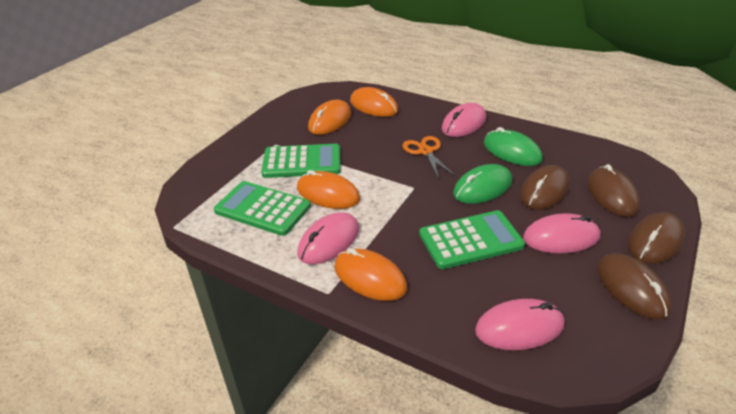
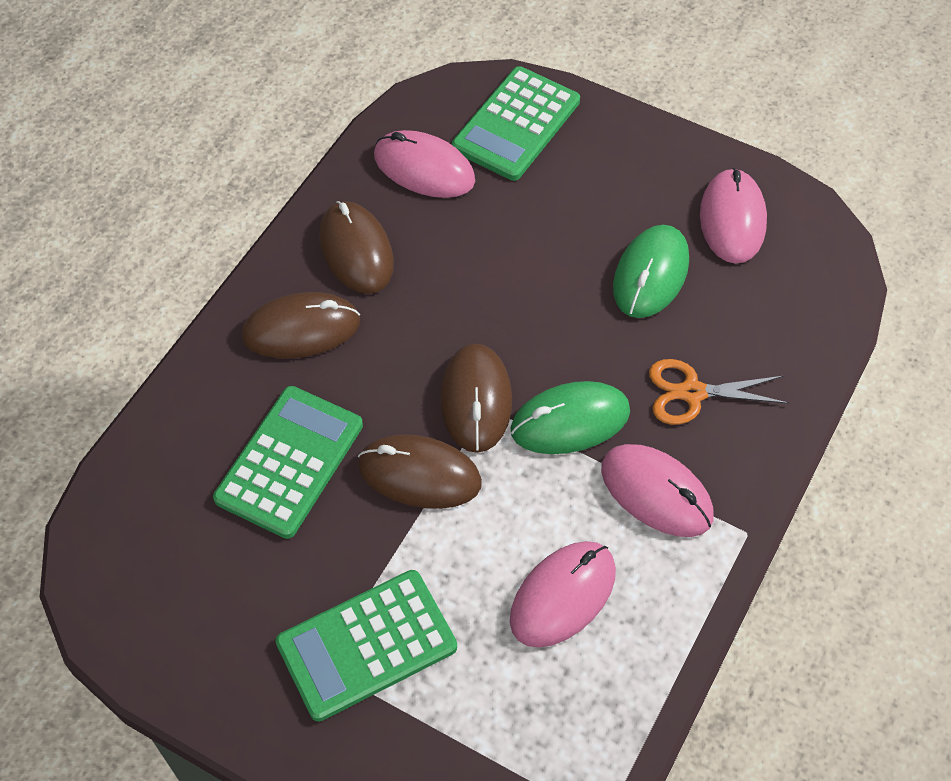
orange mouse: 4 -> 0

